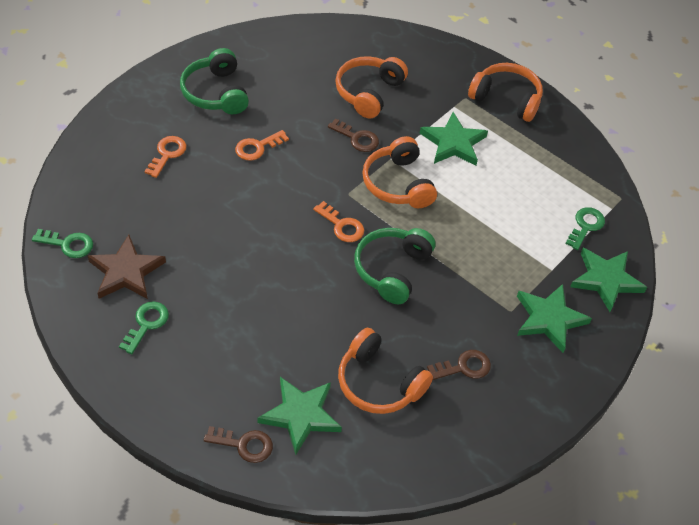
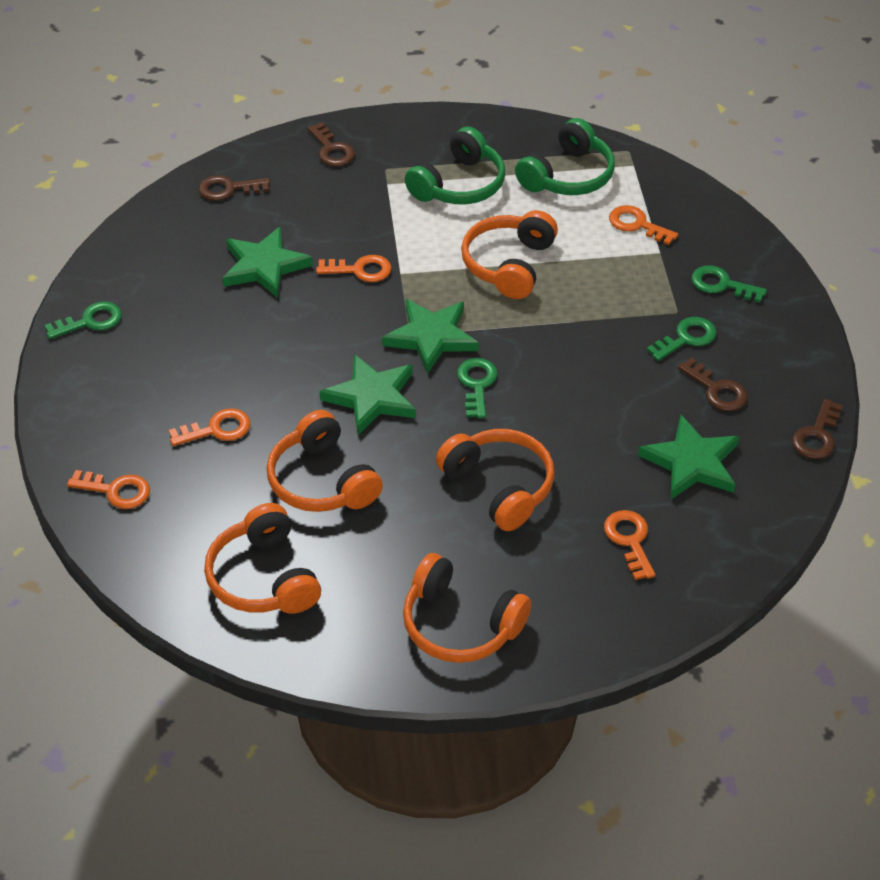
brown key: 3 -> 4
brown star: 1 -> 0
green key: 3 -> 4
orange headphones: 4 -> 5
orange key: 3 -> 5

